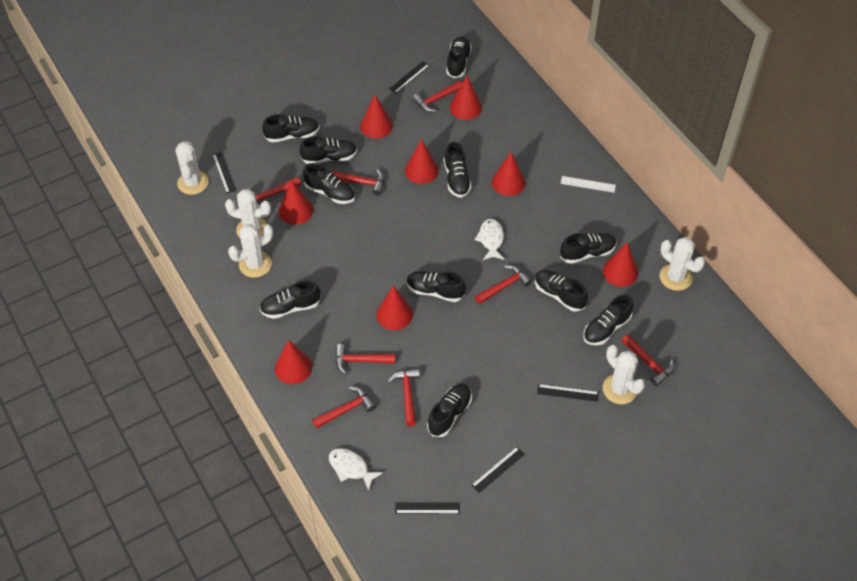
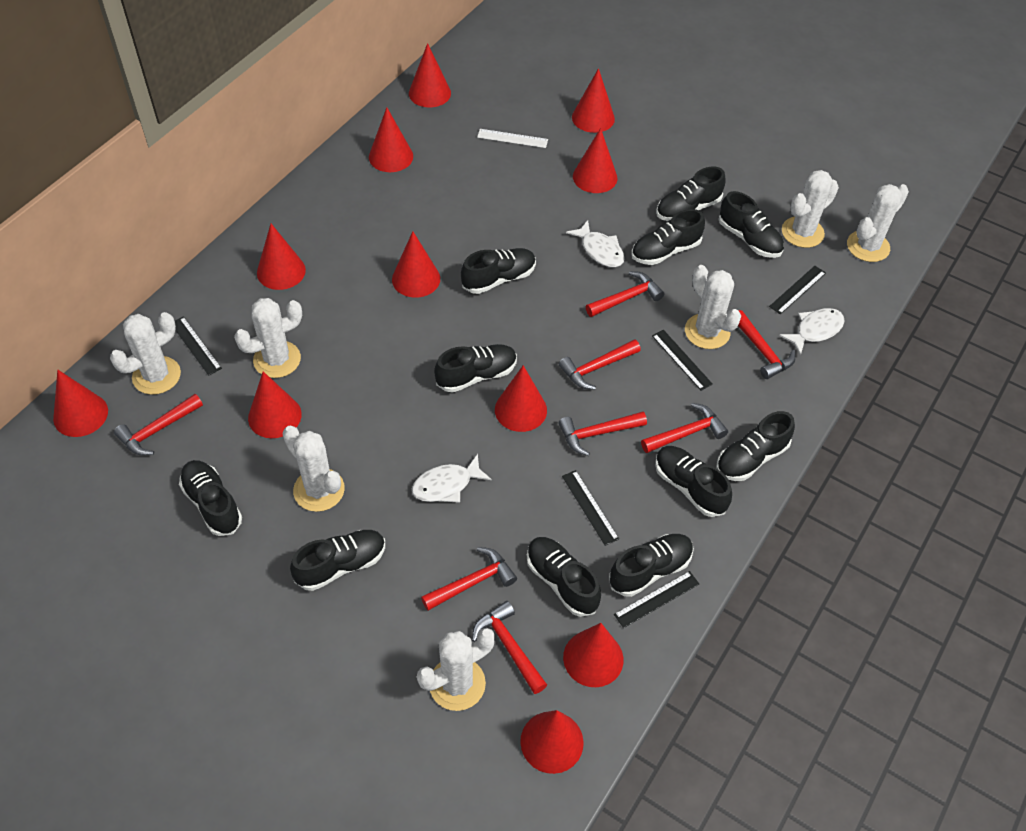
red cone: 8 -> 11
white cactus: 5 -> 7
white fish: 2 -> 3

